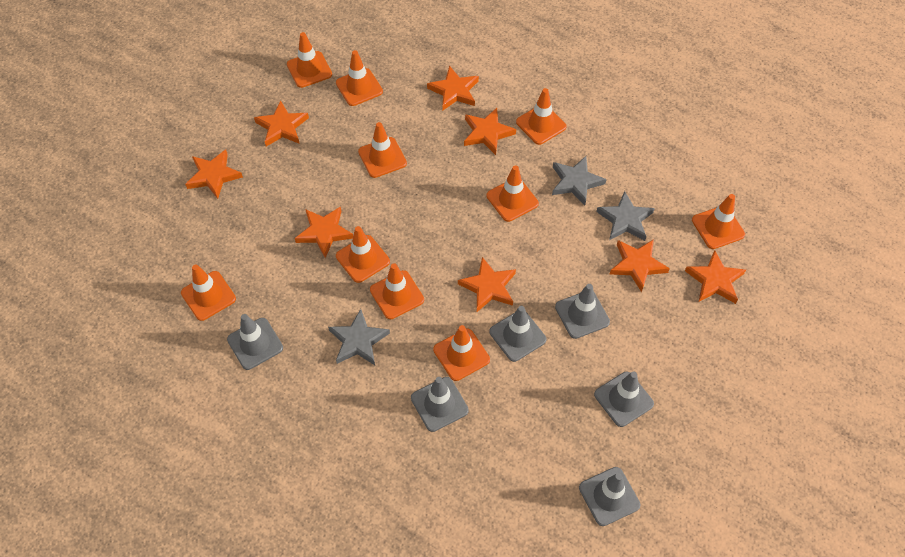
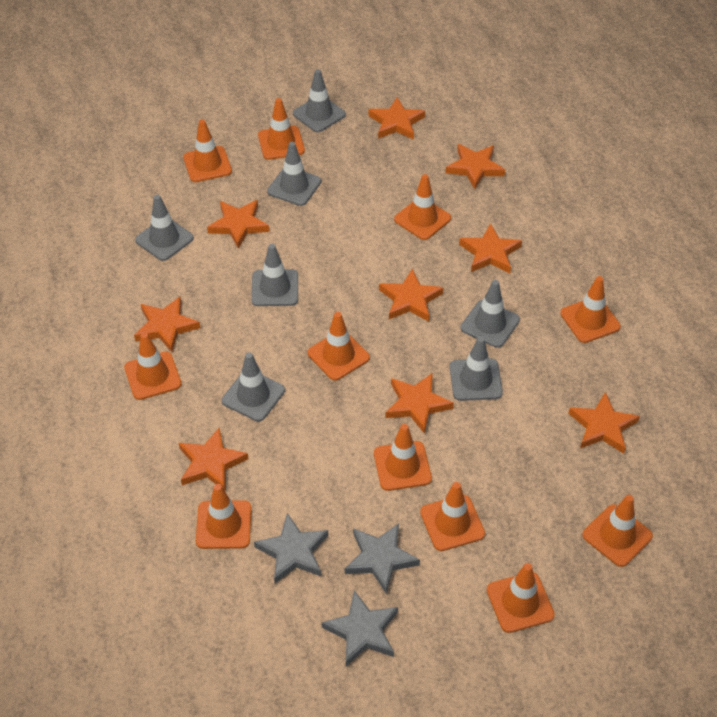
grey traffic cone: 6 -> 7
orange star: 8 -> 9
orange traffic cone: 10 -> 11

